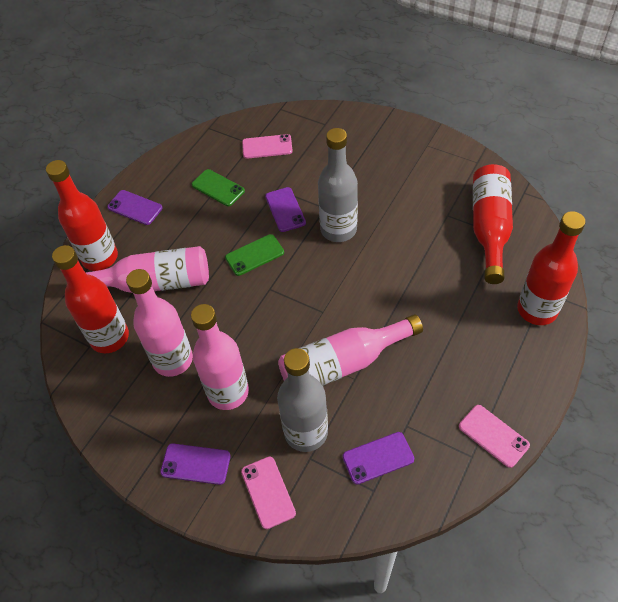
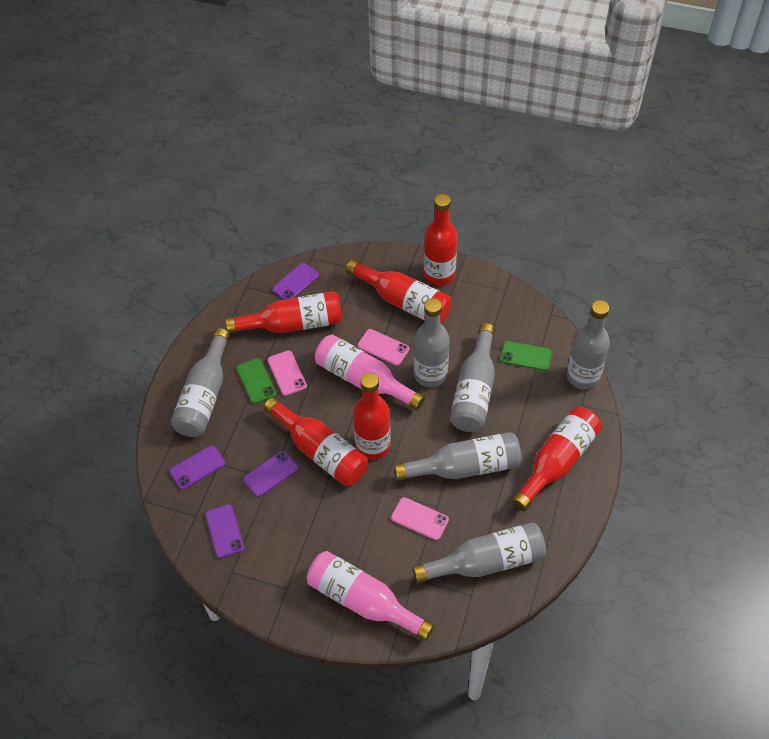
grey bottle: 2 -> 6
pink bottle: 4 -> 2
red bottle: 4 -> 6

